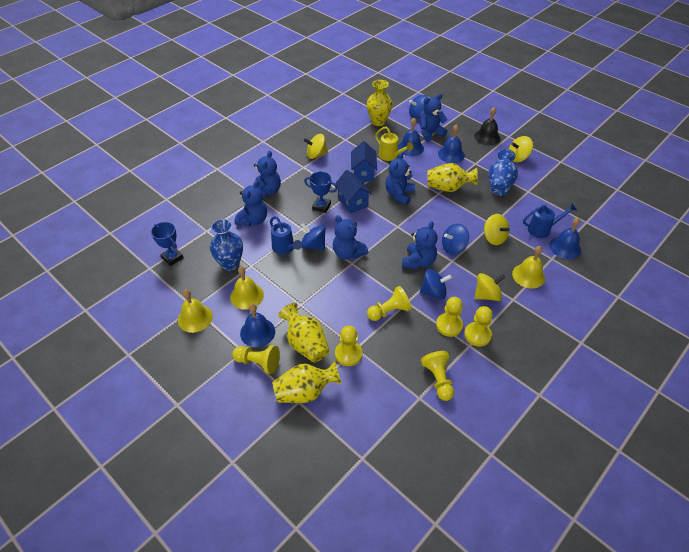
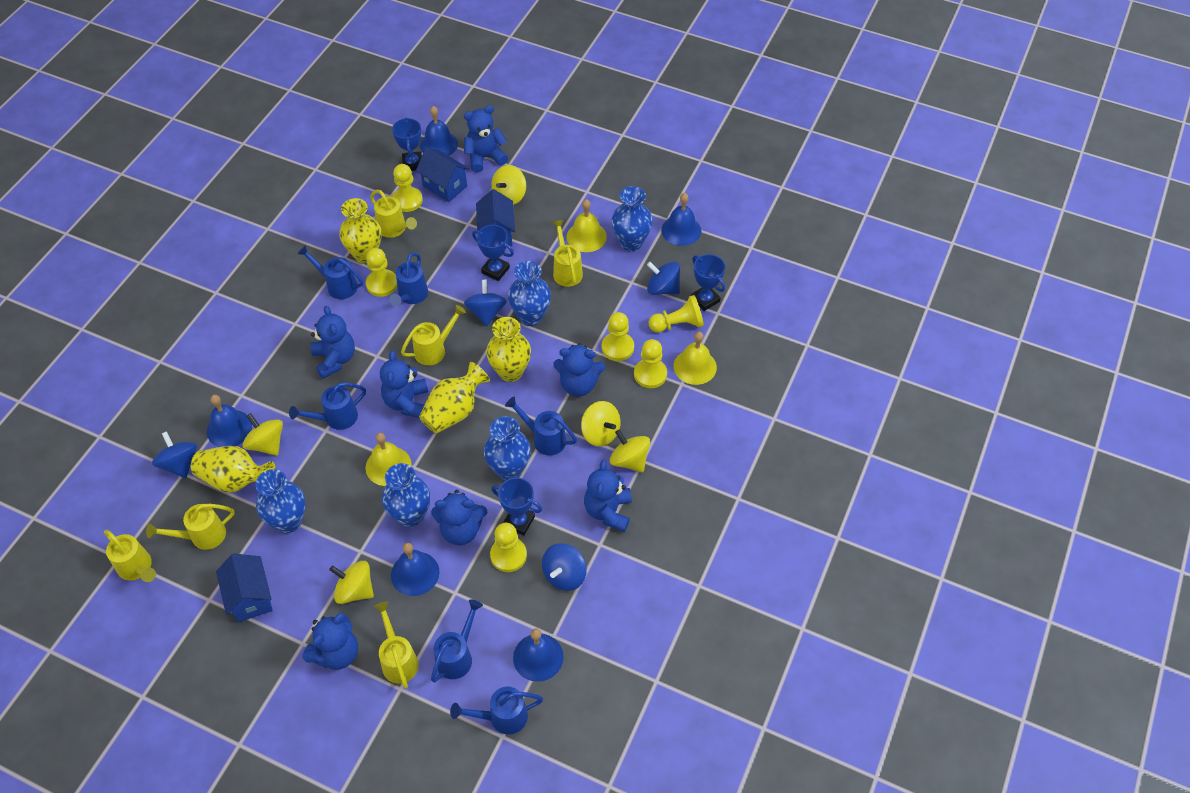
black bell: 1 -> 0
blue bell: 4 -> 5
blue house: 2 -> 3
blue teddy bear: 6 -> 7
blue trophy: 2 -> 4
blue vase: 2 -> 5
blue watering can: 2 -> 6
yellow spinning top: 4 -> 5
yellow watering can: 1 -> 6

